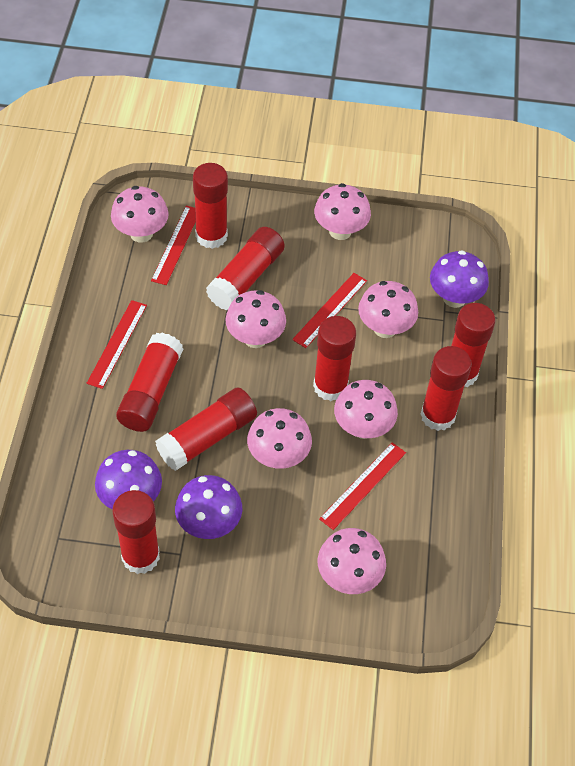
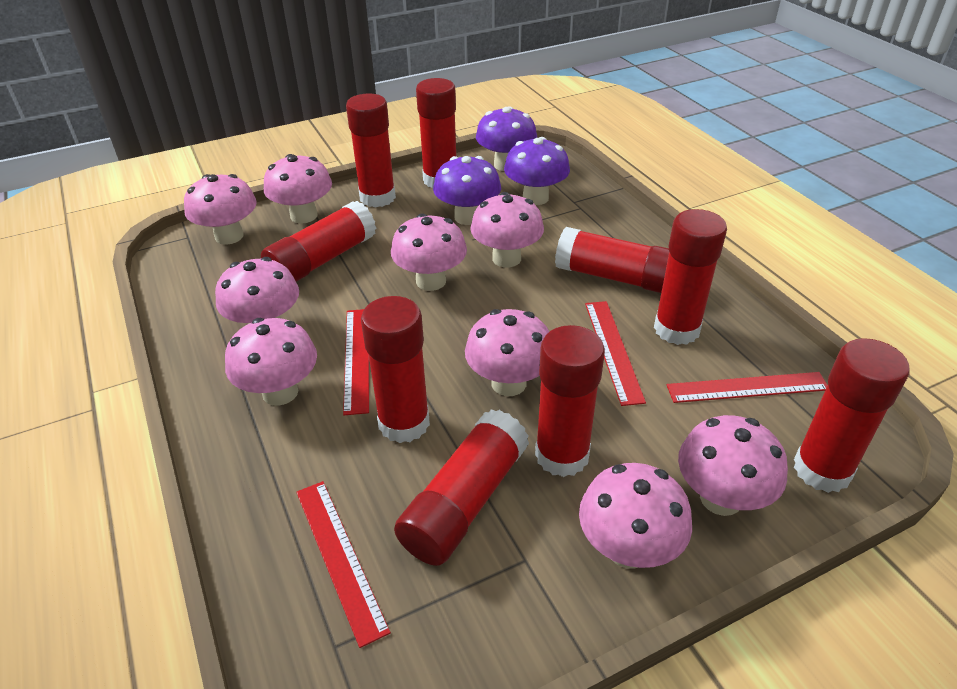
pink mushroom: 7 -> 9
red glue stick: 8 -> 9

